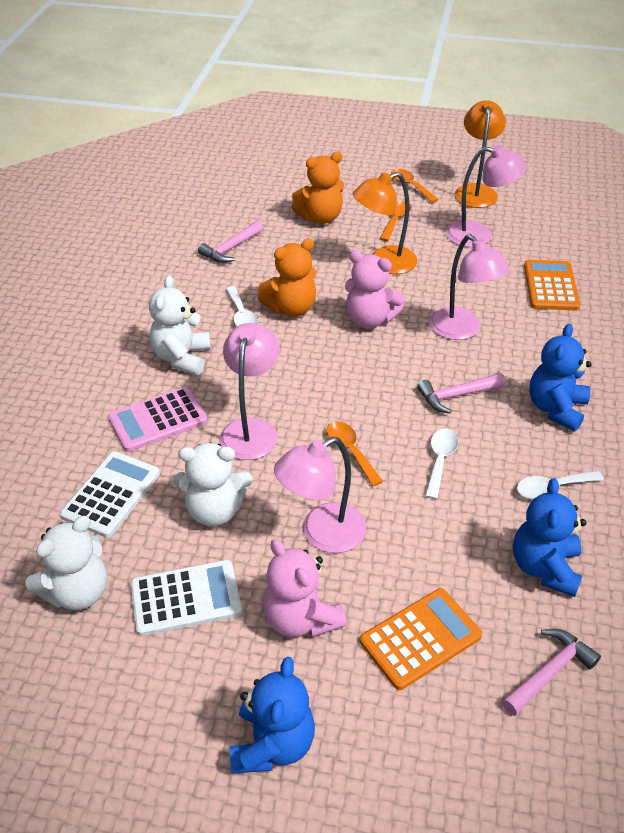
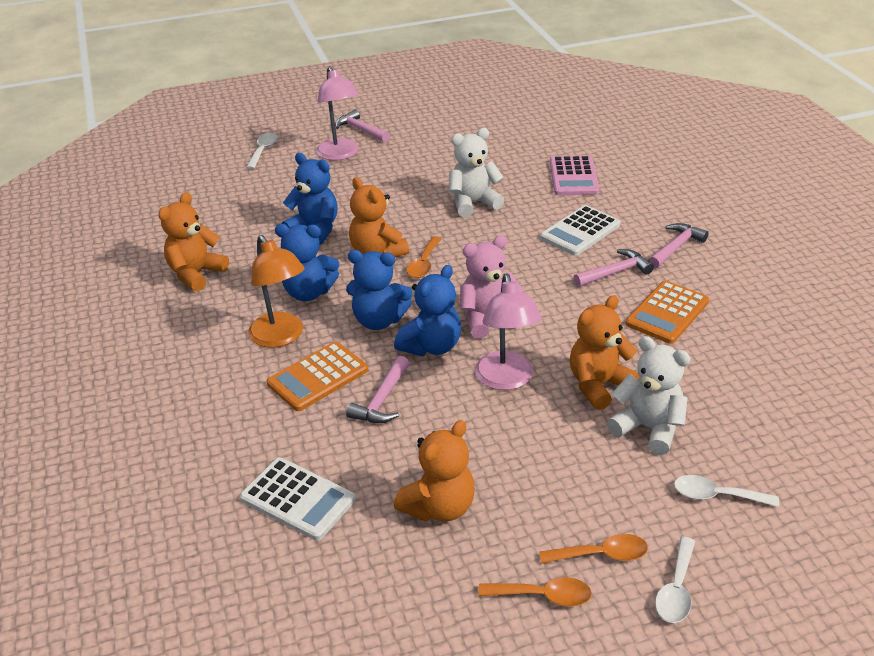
blue teddy bear: 3 -> 4
orange lamp: 2 -> 1
orange teddy bear: 2 -> 4
pink hammer: 3 -> 4
pink lamp: 4 -> 2
pink teddy bear: 2 -> 1
white teddy bear: 3 -> 2

